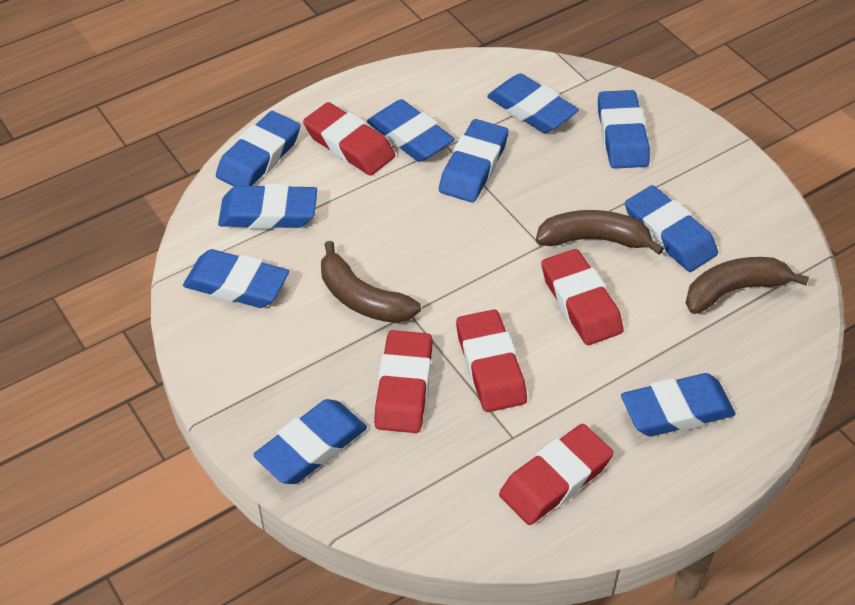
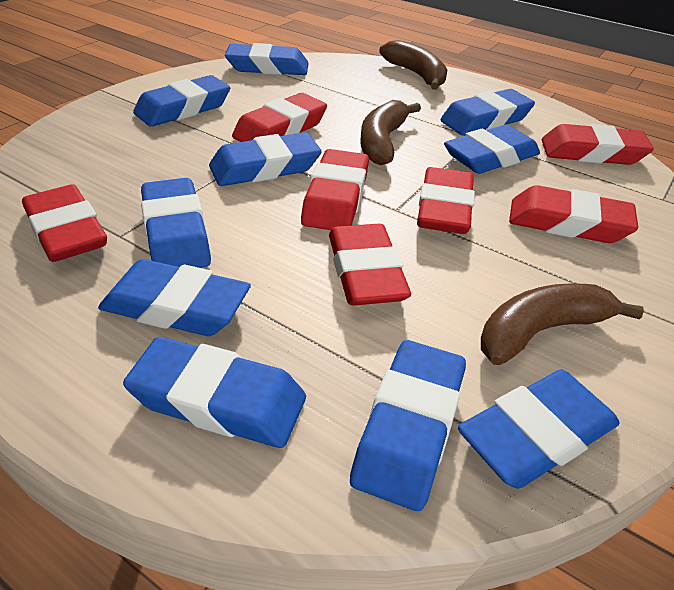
red eraser: 5 -> 7

